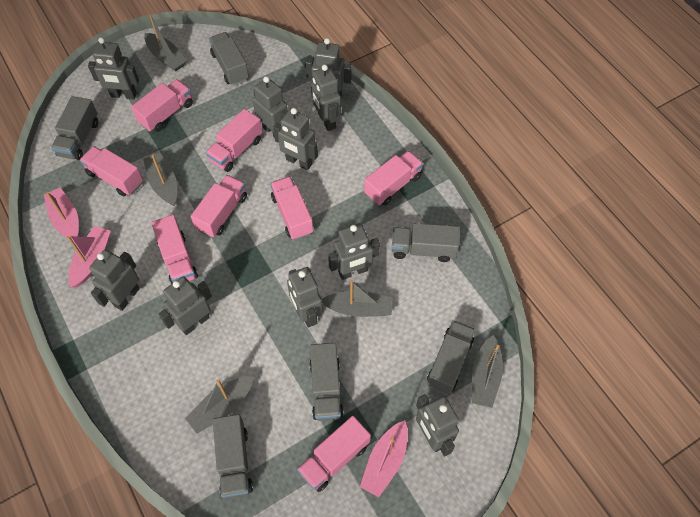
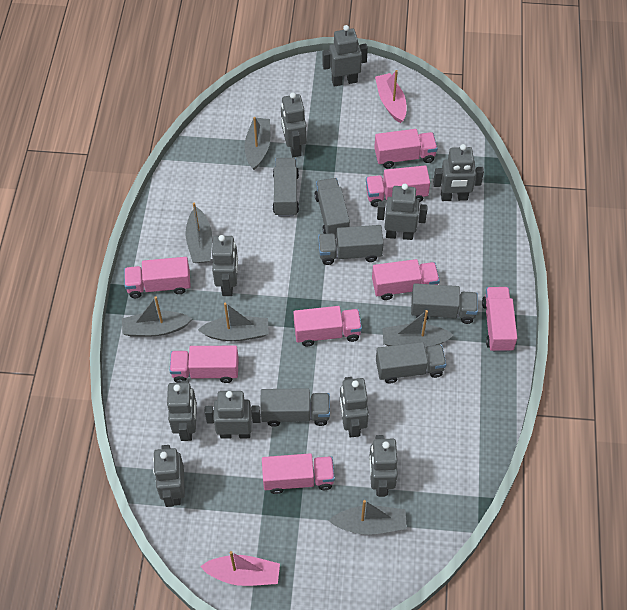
grey boat: 5 -> 6
pink boat: 3 -> 2

